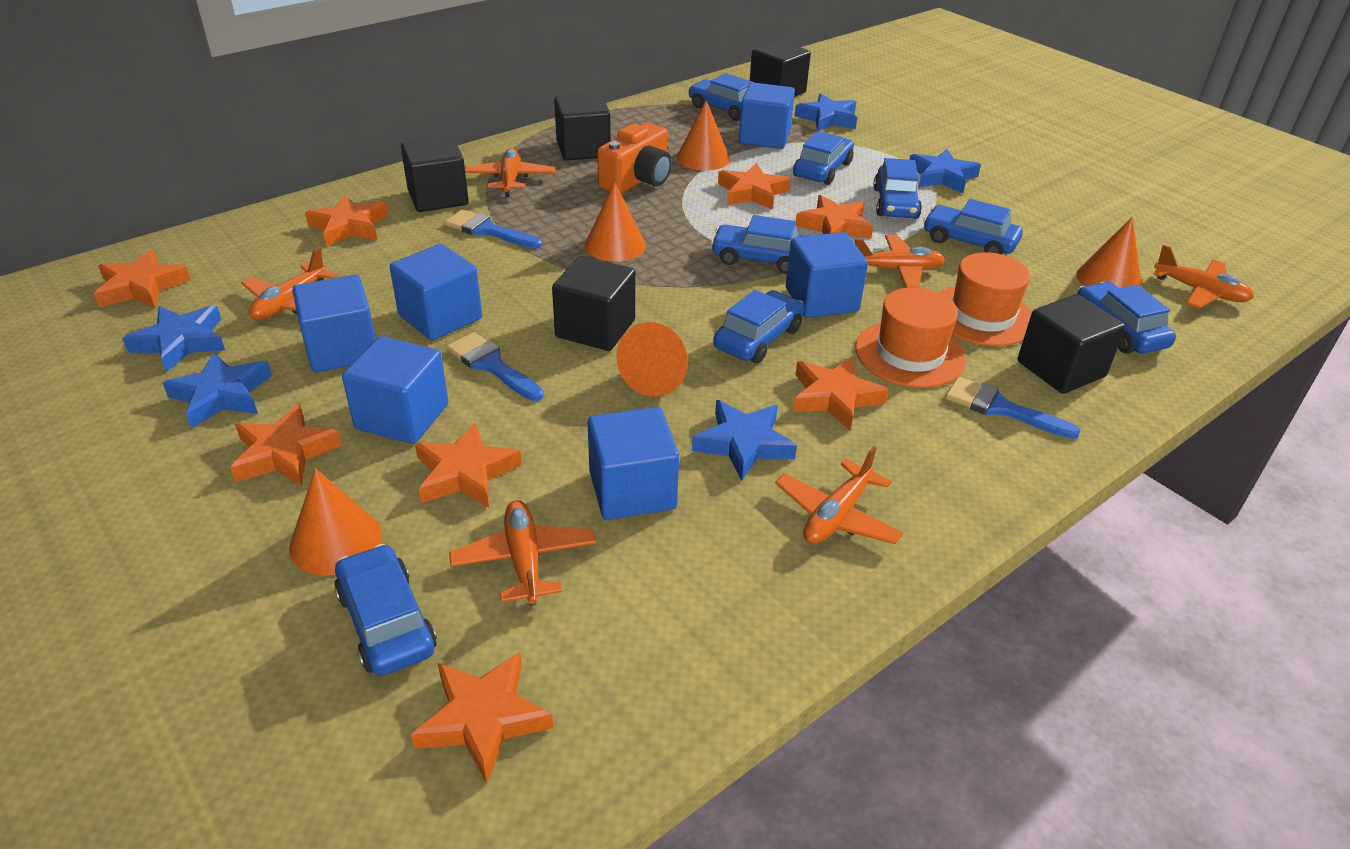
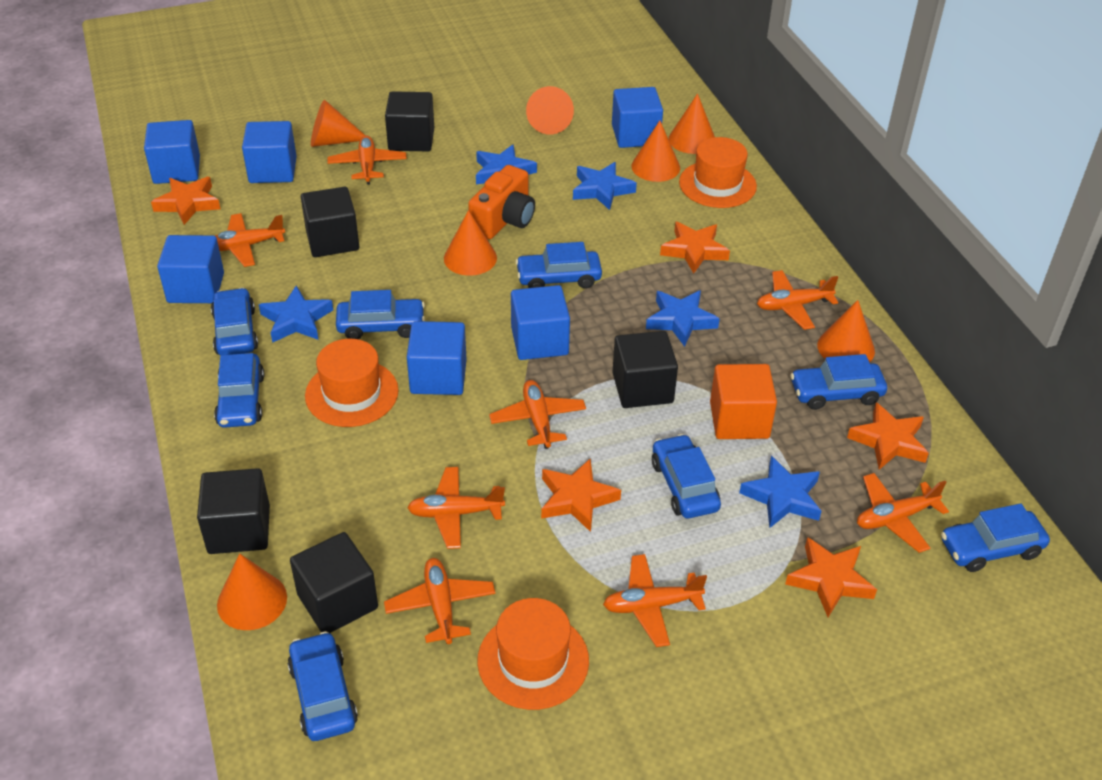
blue brush: 3 -> 0
orange cone: 5 -> 7
orange cube: 0 -> 1
orange hat: 2 -> 3
orange plane: 6 -> 8
orange star: 8 -> 5

